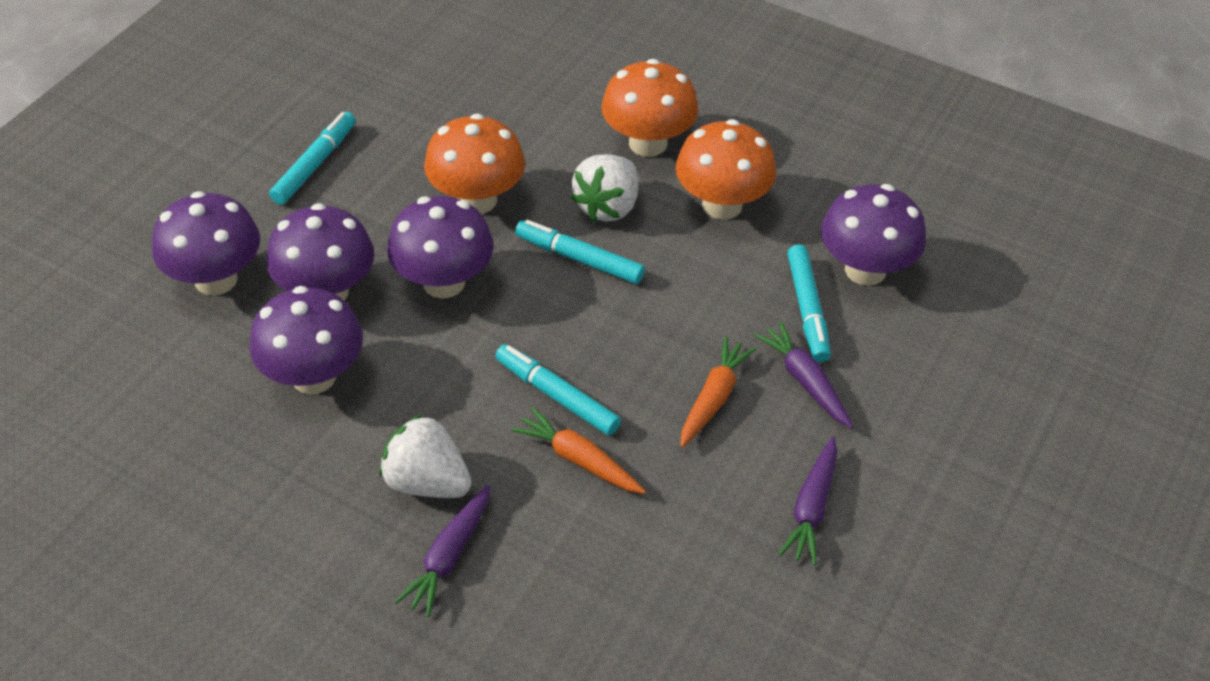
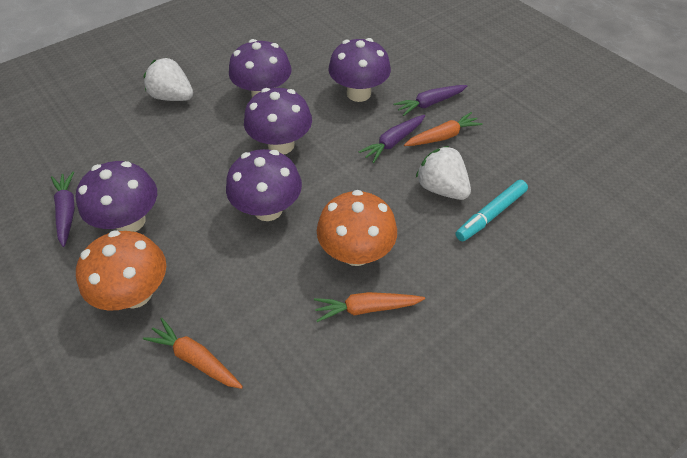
orange carrot: 2 -> 3
orange mushroom: 3 -> 2
turquoise marker: 4 -> 1

